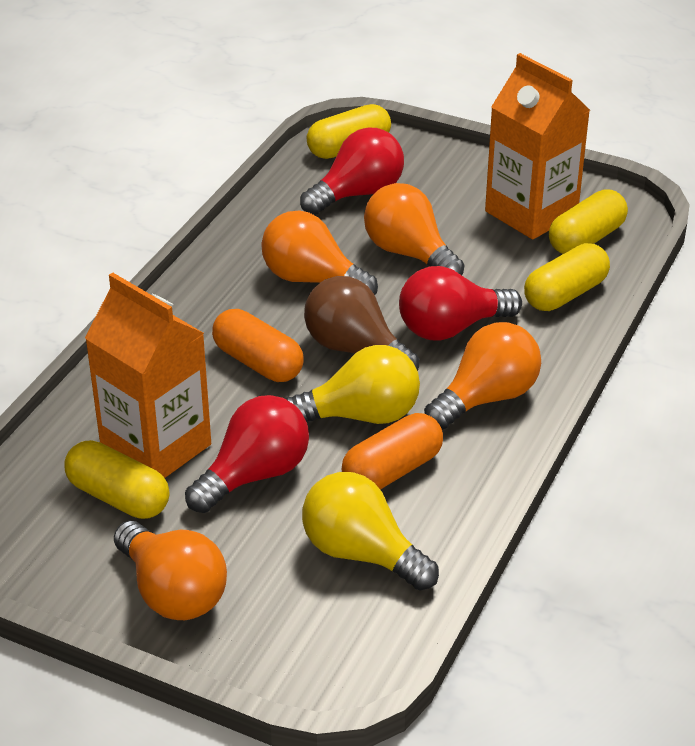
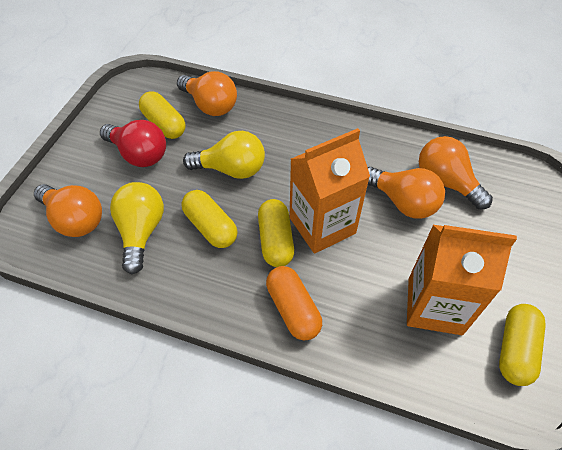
brown light bulb: 1 -> 0
orange capsule: 2 -> 1
red light bulb: 3 -> 1

